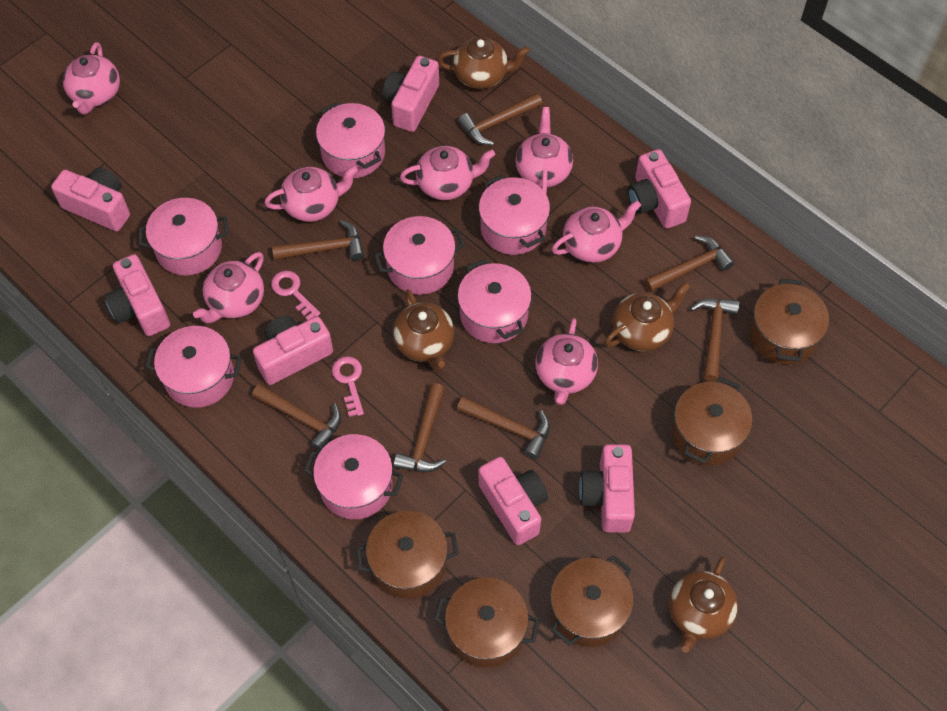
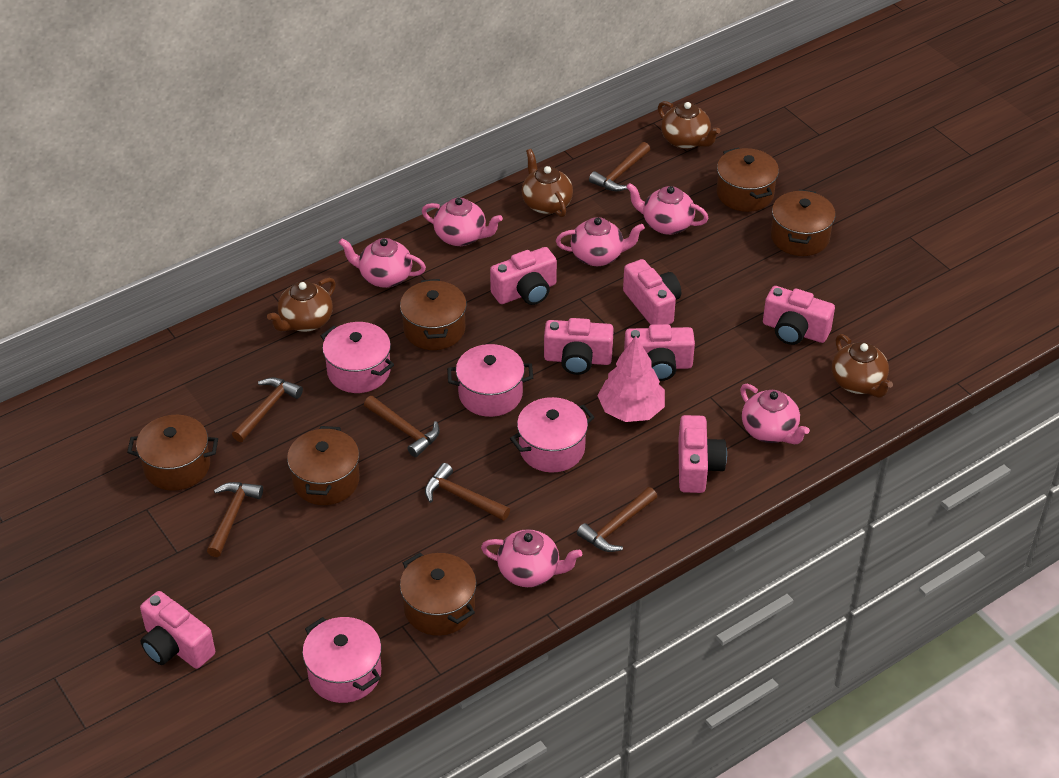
brown hammer: 7 -> 6
brown pot: 5 -> 6
pink key: 2 -> 0
pink pot: 7 -> 4
pink teapot: 7 -> 6
pink tree: 0 -> 1

